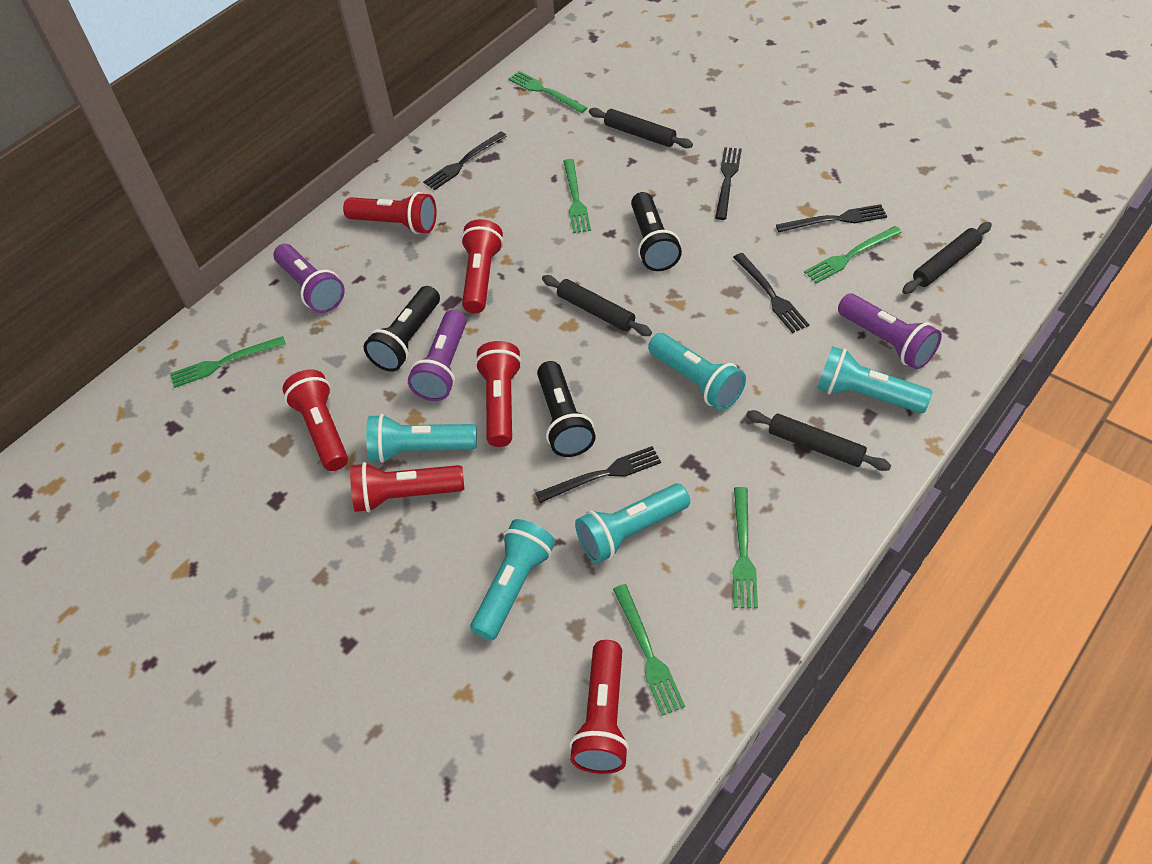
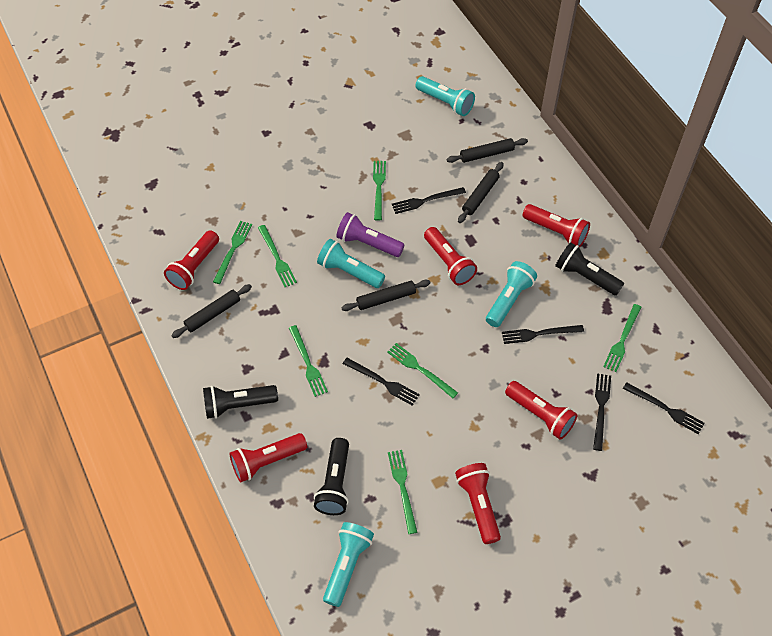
green fork: 6 -> 7
purple flashlight: 3 -> 1
turquoise flashlight: 5 -> 4

